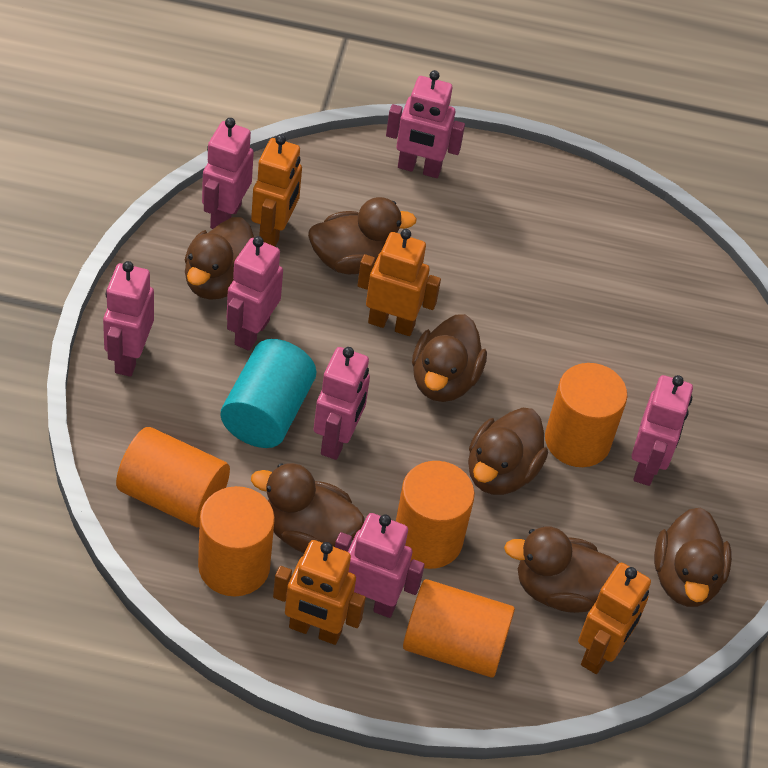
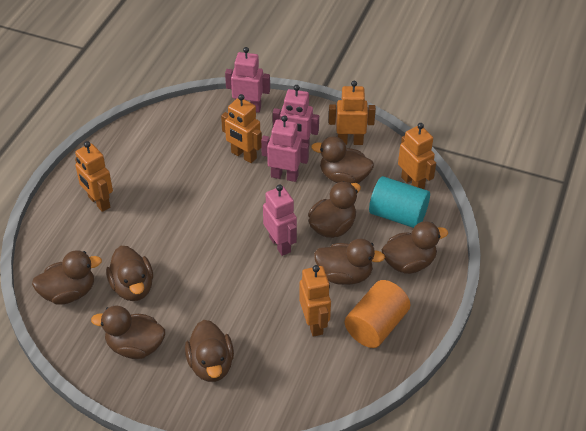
brown duck: 7 -> 8
orange cylinder: 5 -> 1
orange robot: 4 -> 5
pink robot: 7 -> 4

